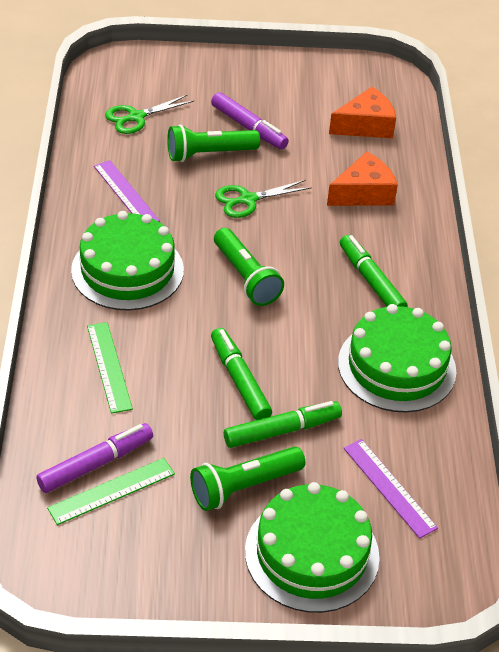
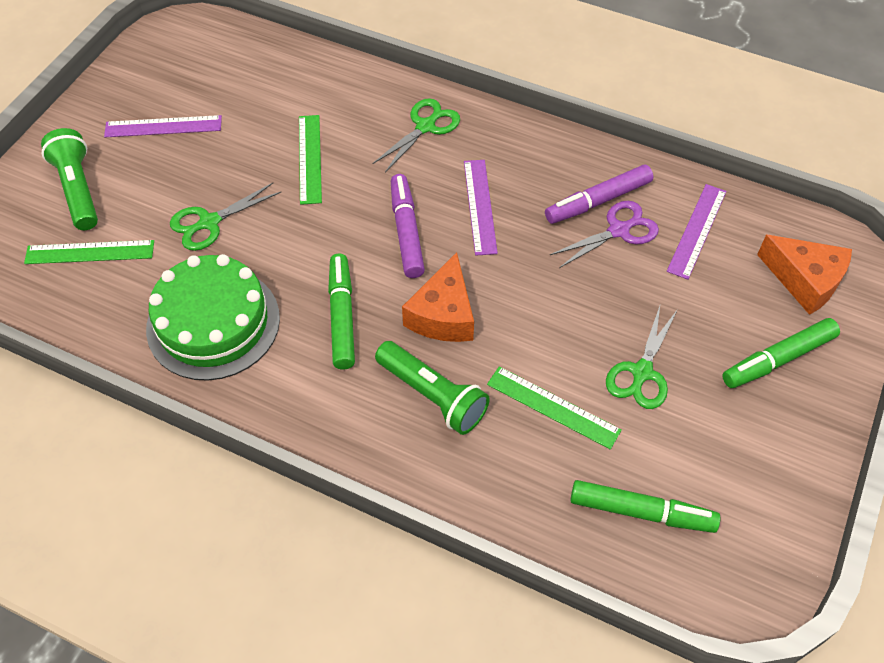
green cake: 3 -> 1
green flashlight: 3 -> 2
green ruler: 2 -> 3
green scissors: 2 -> 3
purple ruler: 2 -> 3
purple scissors: 0 -> 1

